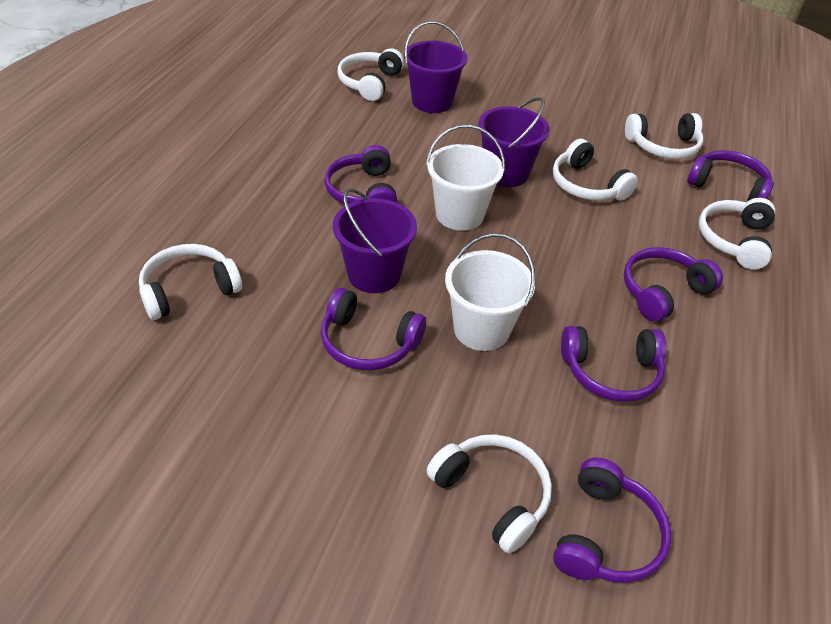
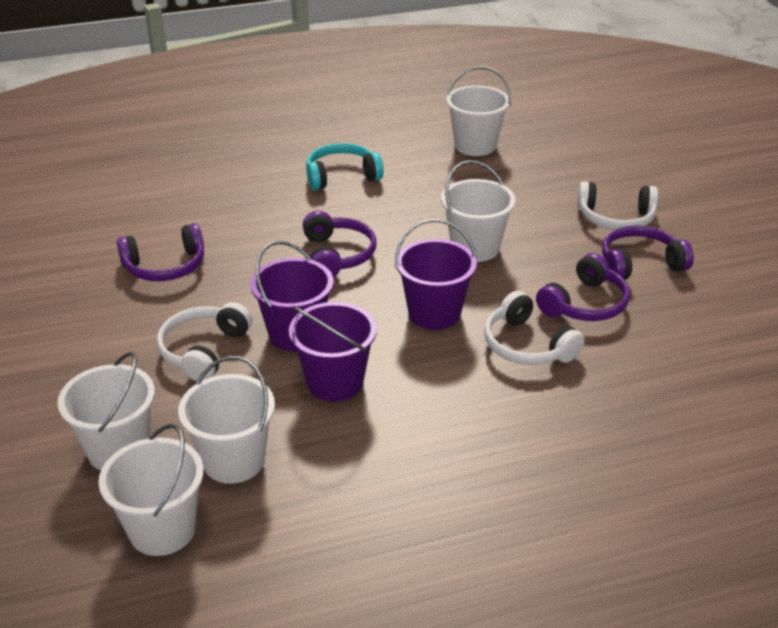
purple headphones: 6 -> 4
turquoise headphones: 0 -> 1
white bucket: 2 -> 5
white headphones: 6 -> 3

